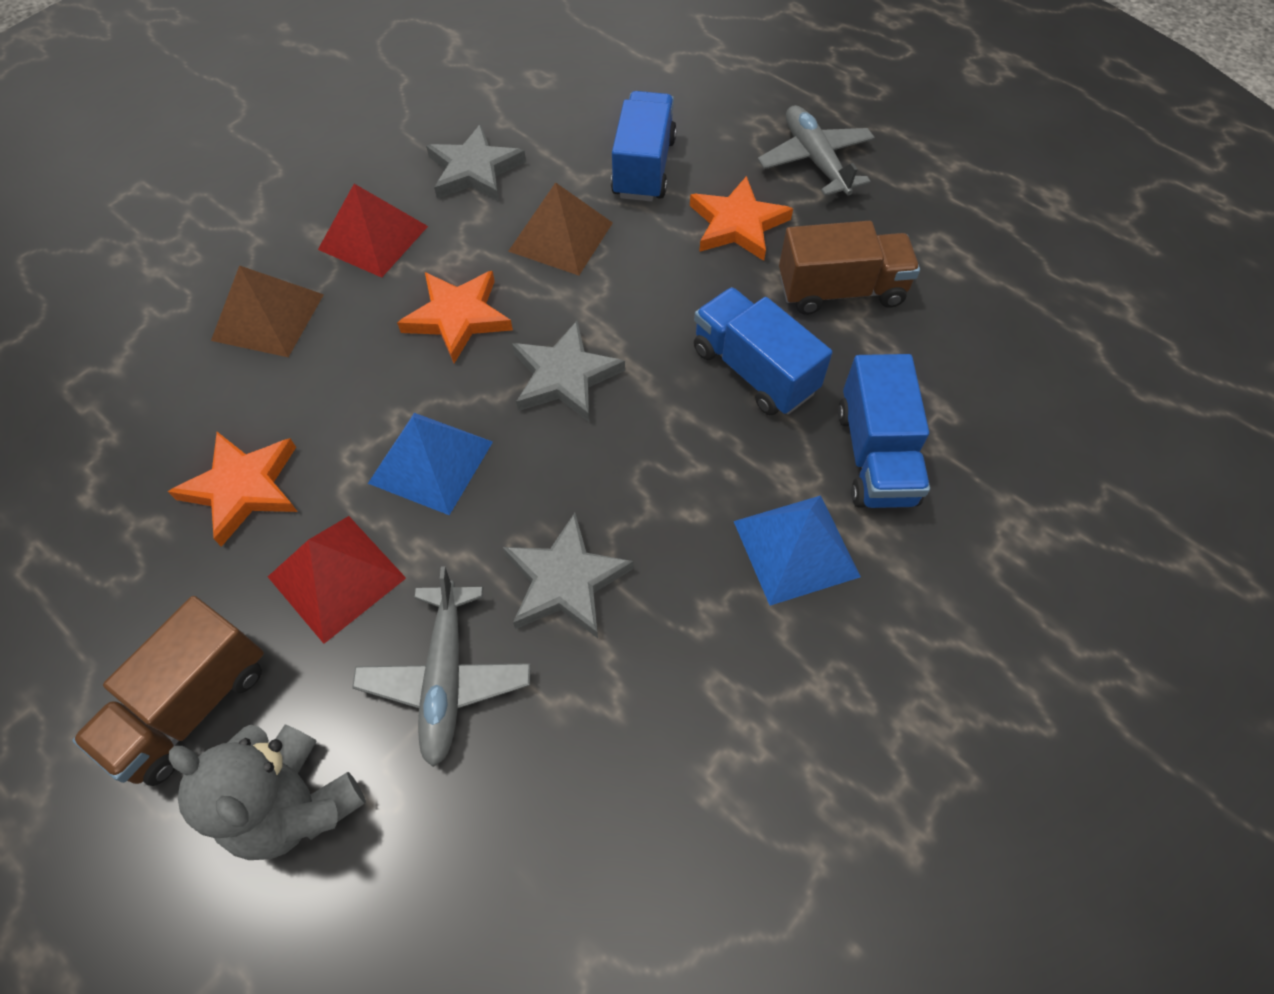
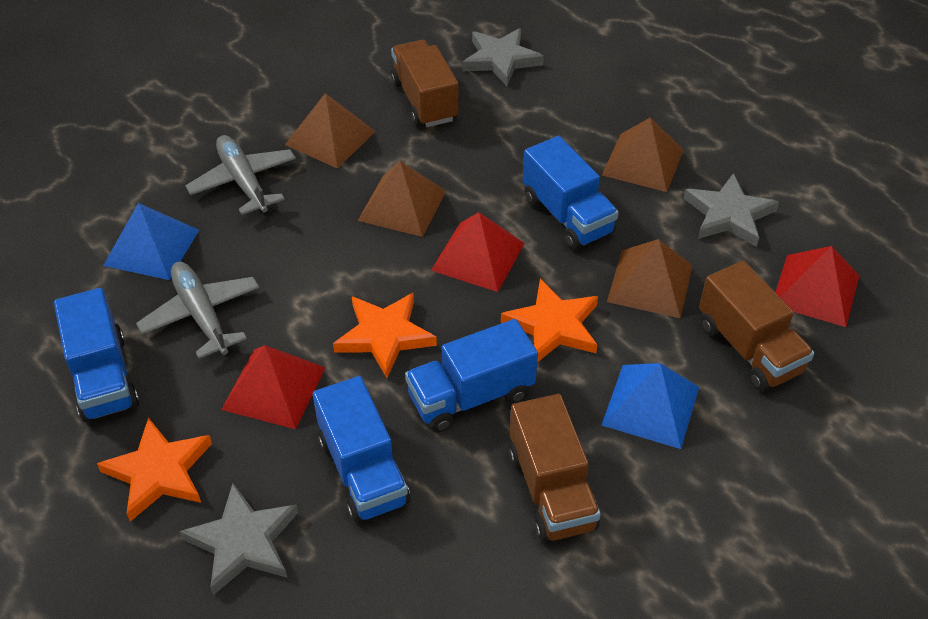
blue truck: 3 -> 4
brown pyramid: 2 -> 4
brown truck: 2 -> 3
grey teddy bear: 1 -> 0
red pyramid: 2 -> 3

